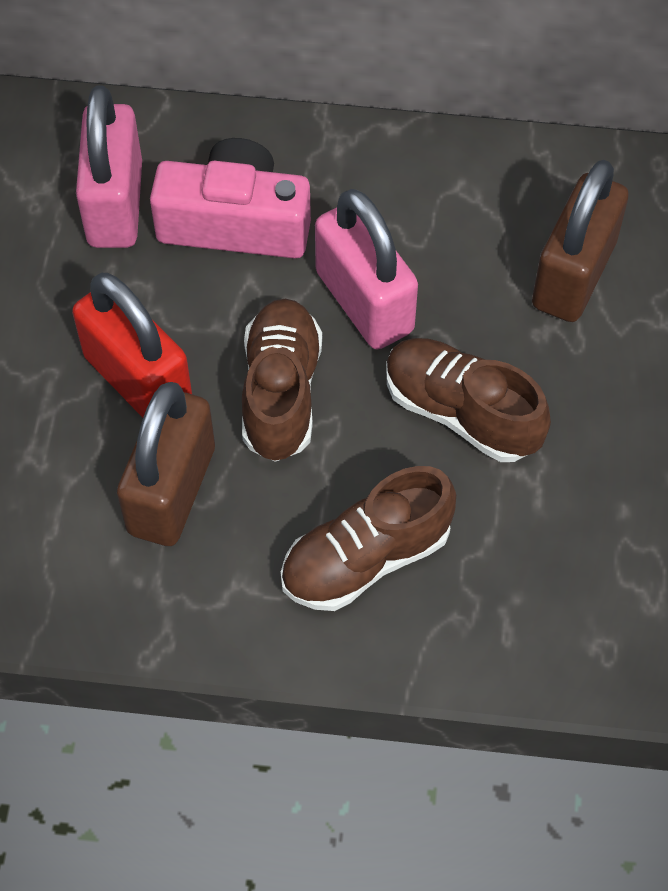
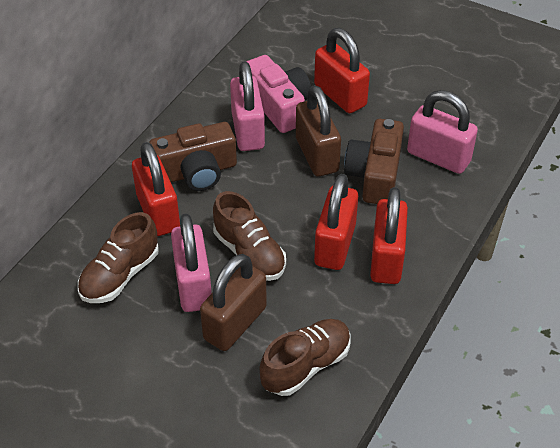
brown camera: 0 -> 2
pink padlock: 2 -> 3
red padlock: 1 -> 4

